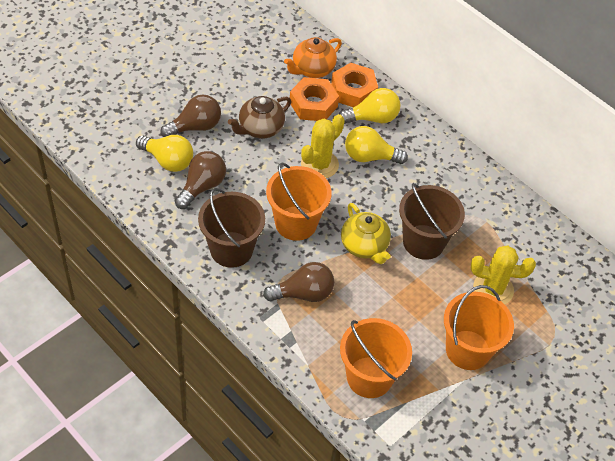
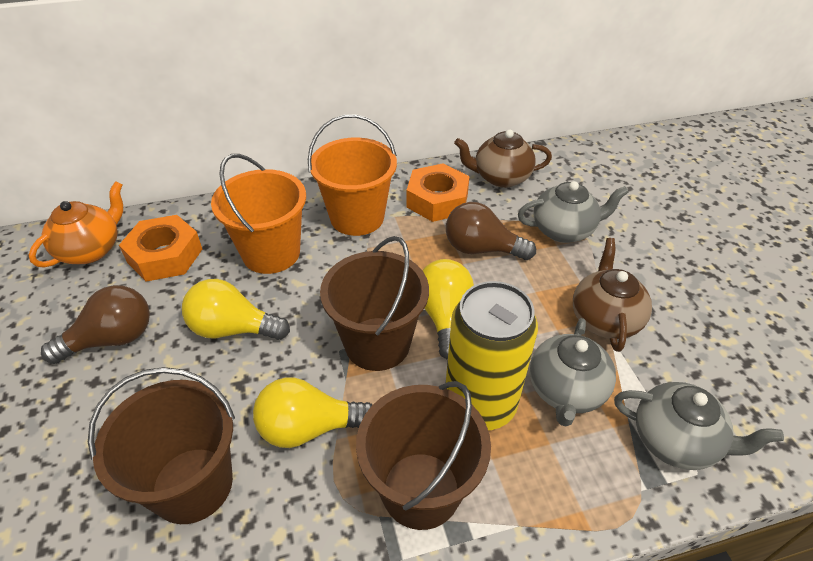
brown bucket: 2 -> 3
brown light bulb: 3 -> 2
brown teapot: 1 -> 2
grey teapot: 0 -> 3
orange bucket: 3 -> 2
yellow cactus: 2 -> 0
yellow can: 0 -> 1
yellow teapot: 1 -> 0

